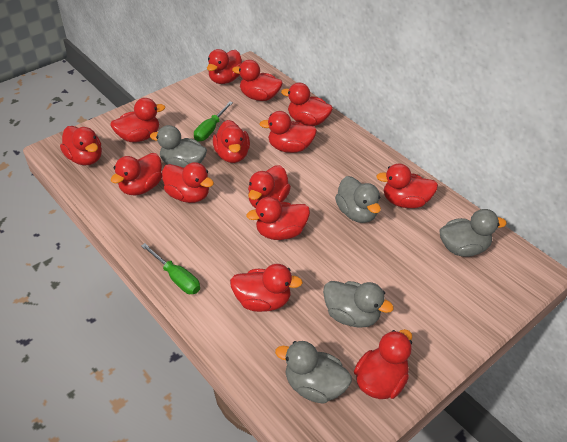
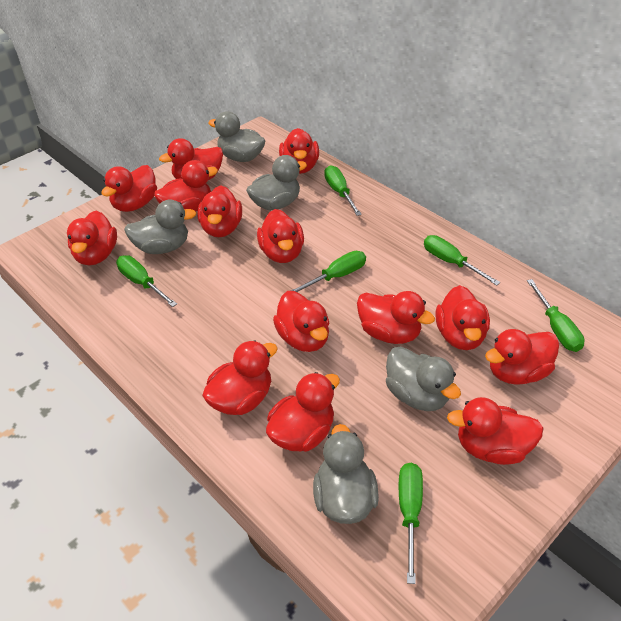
green screwdriver: 2 -> 6

